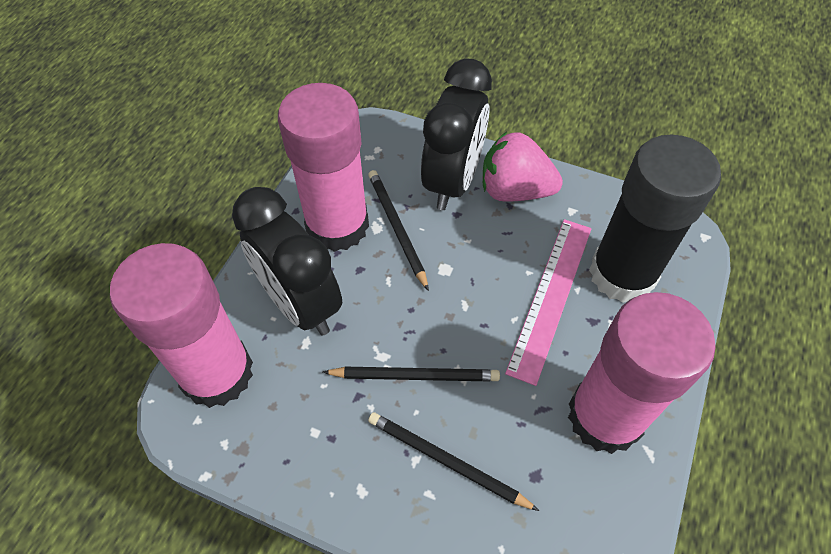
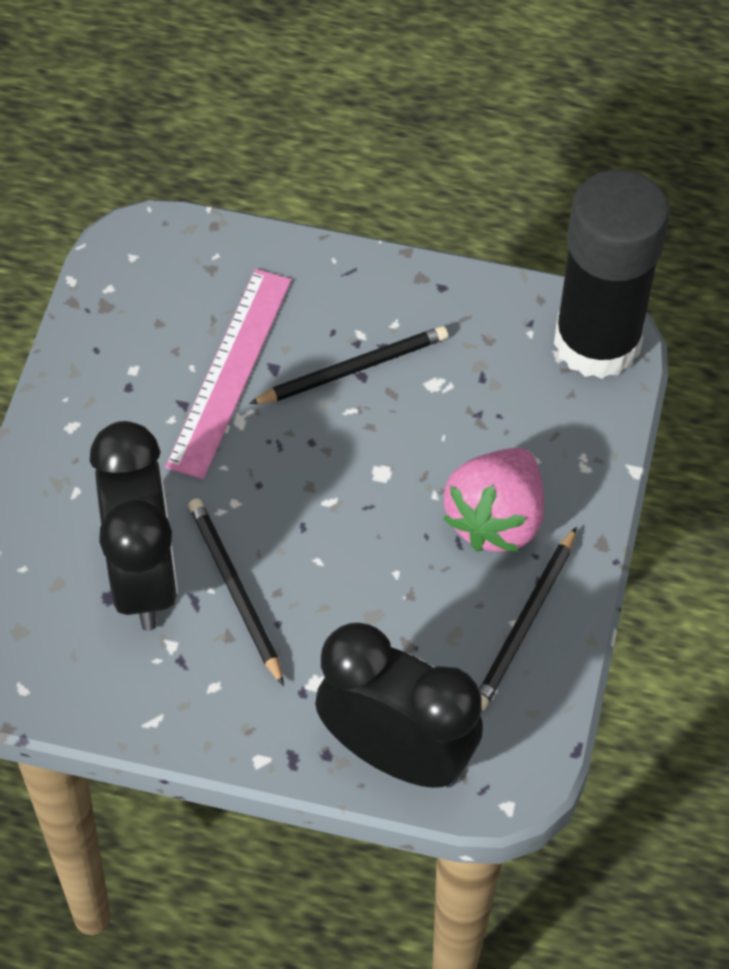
pink glue stick: 3 -> 0

